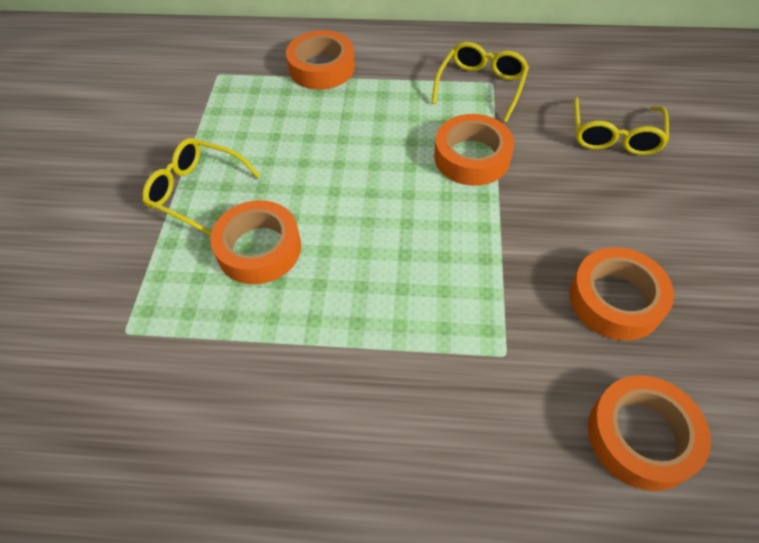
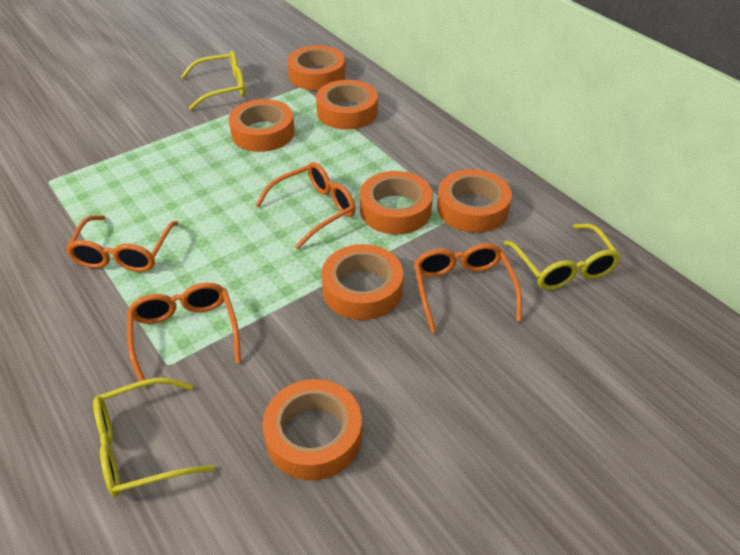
orange glasses: 0 -> 4
orange tape: 5 -> 7

